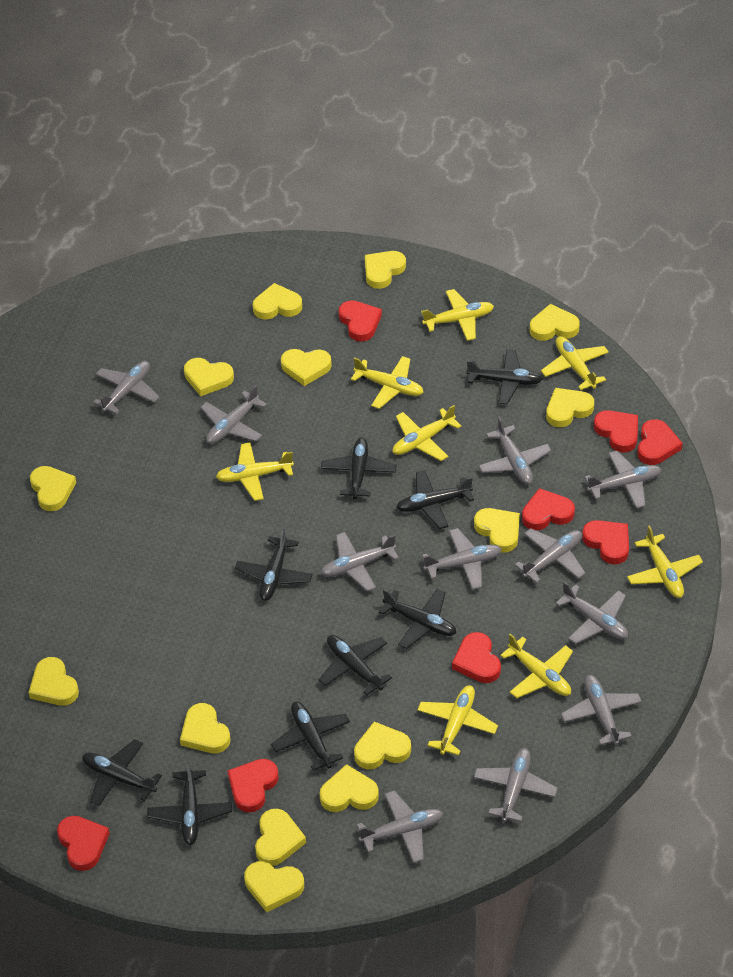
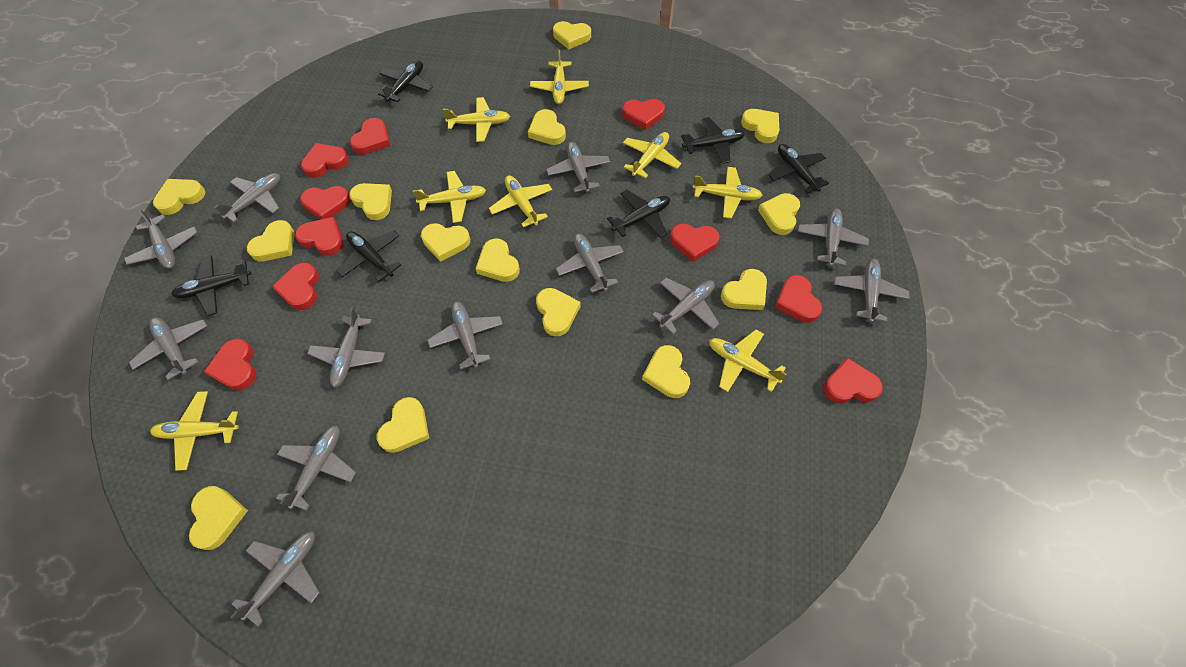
black plane: 9 -> 6
grey plane: 11 -> 12
red heart: 8 -> 10

